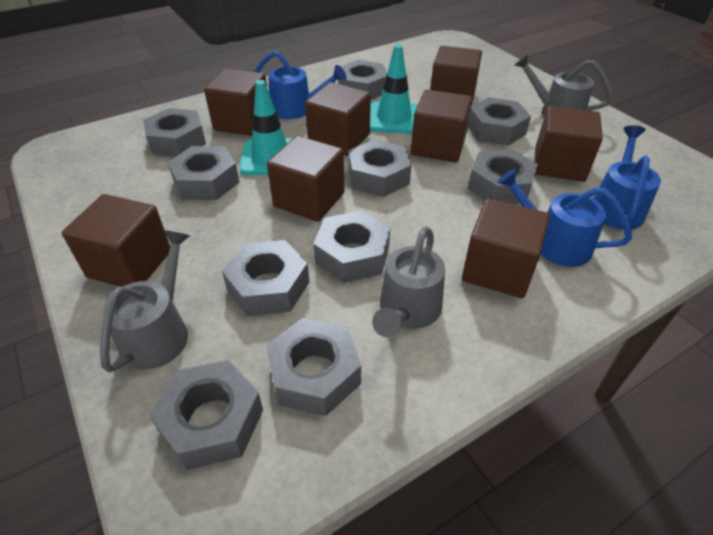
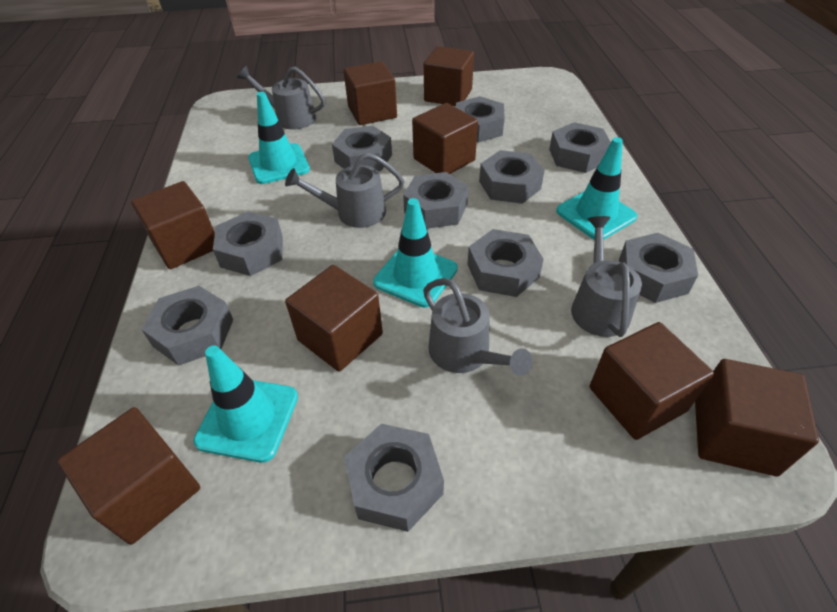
blue watering can: 3 -> 0
grey watering can: 3 -> 4
turquoise traffic cone: 2 -> 4

